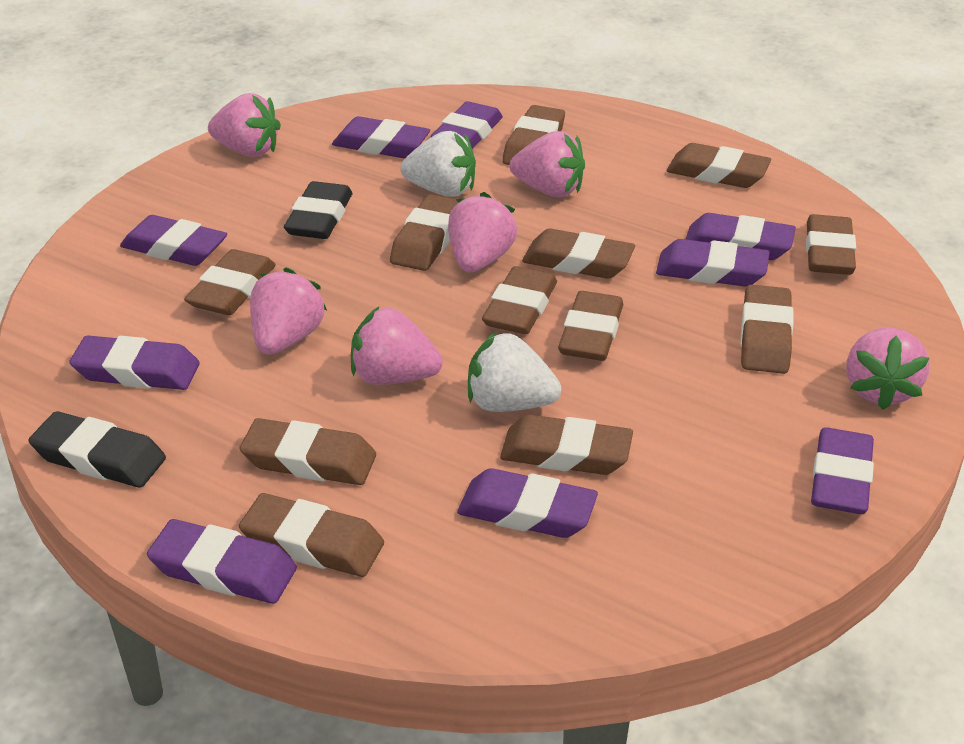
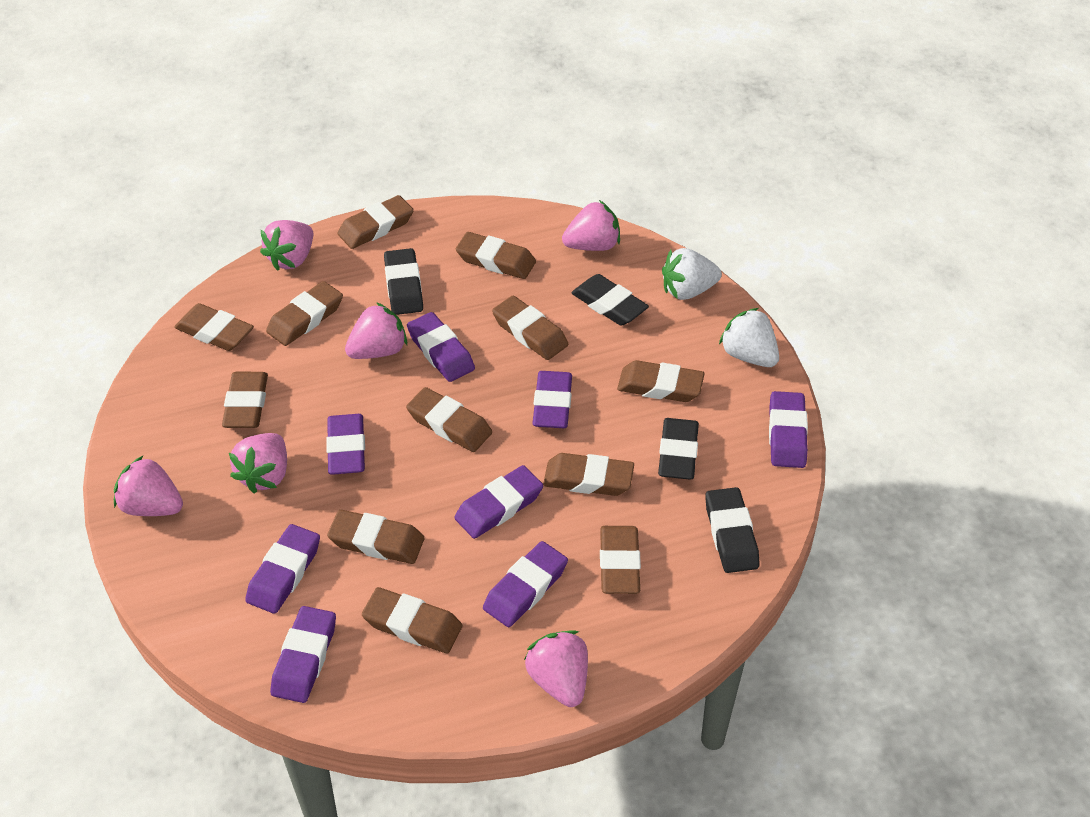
black eraser: 2 -> 4
purple eraser: 9 -> 8

